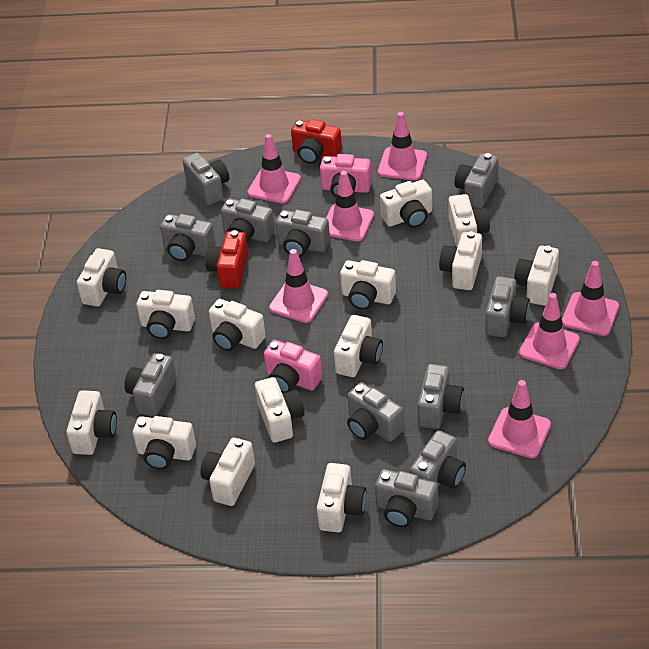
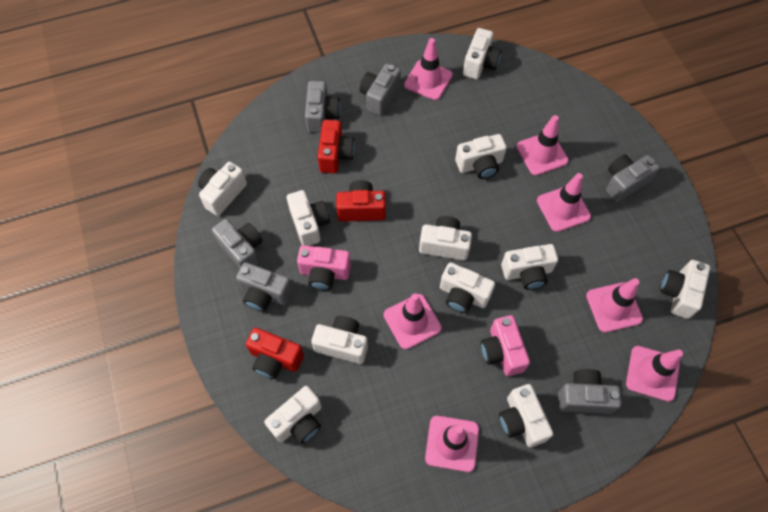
grey camera: 11 -> 6
red camera: 2 -> 3
white camera: 14 -> 11

